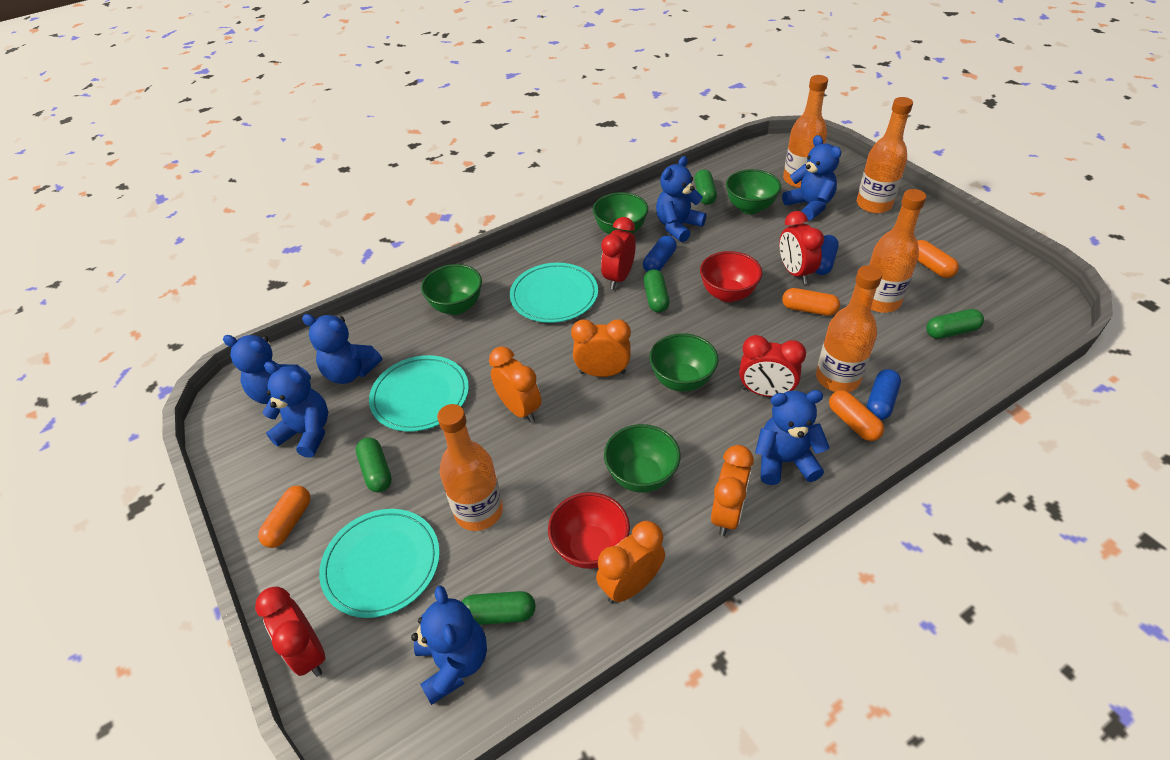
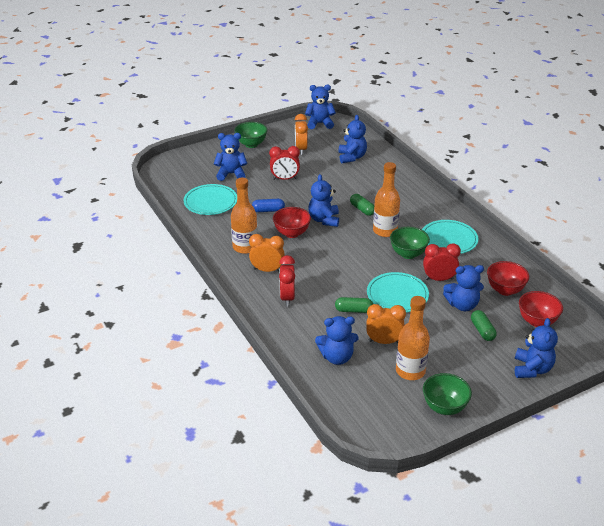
blue capsule: 3 -> 1
green bowl: 5 -> 3
green capsule: 5 -> 3
orange bottle: 5 -> 3
orange capsule: 4 -> 0
orange clock: 4 -> 3
red bowl: 2 -> 3
red clock: 4 -> 3

